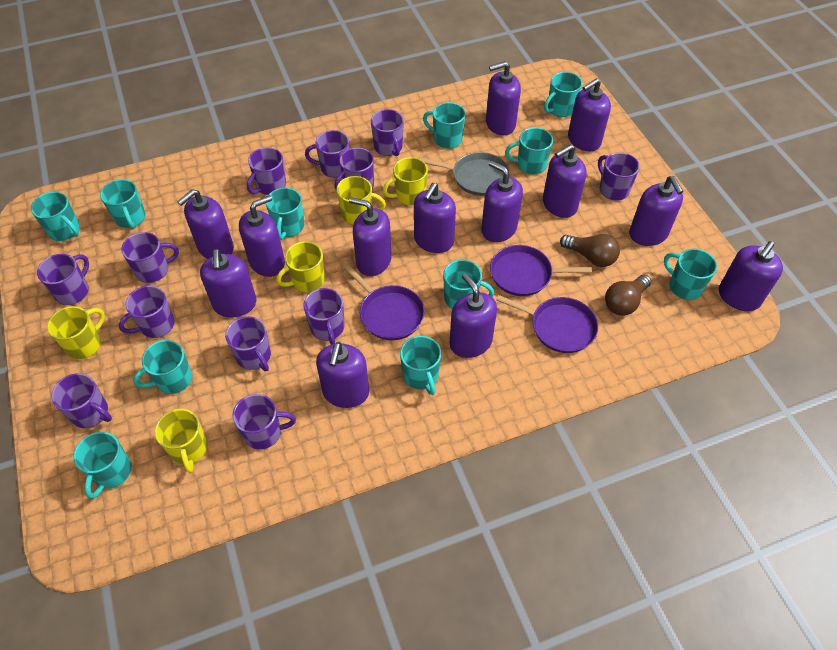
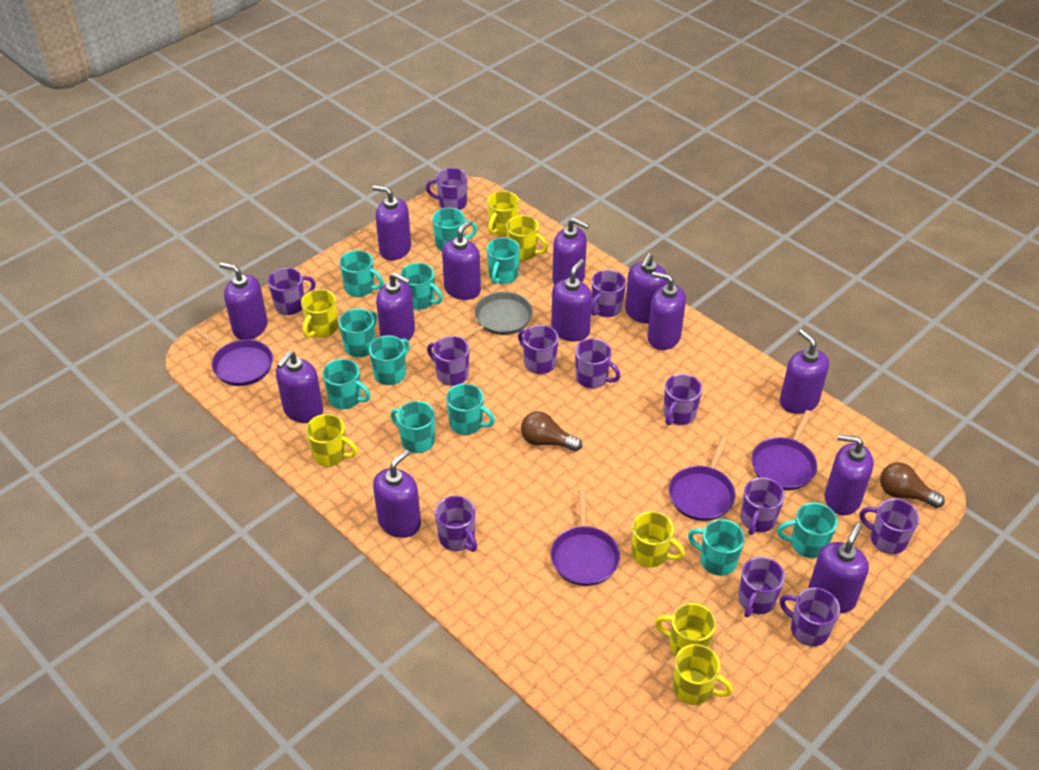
purple pan: 3 -> 4
yellow mug: 5 -> 7

